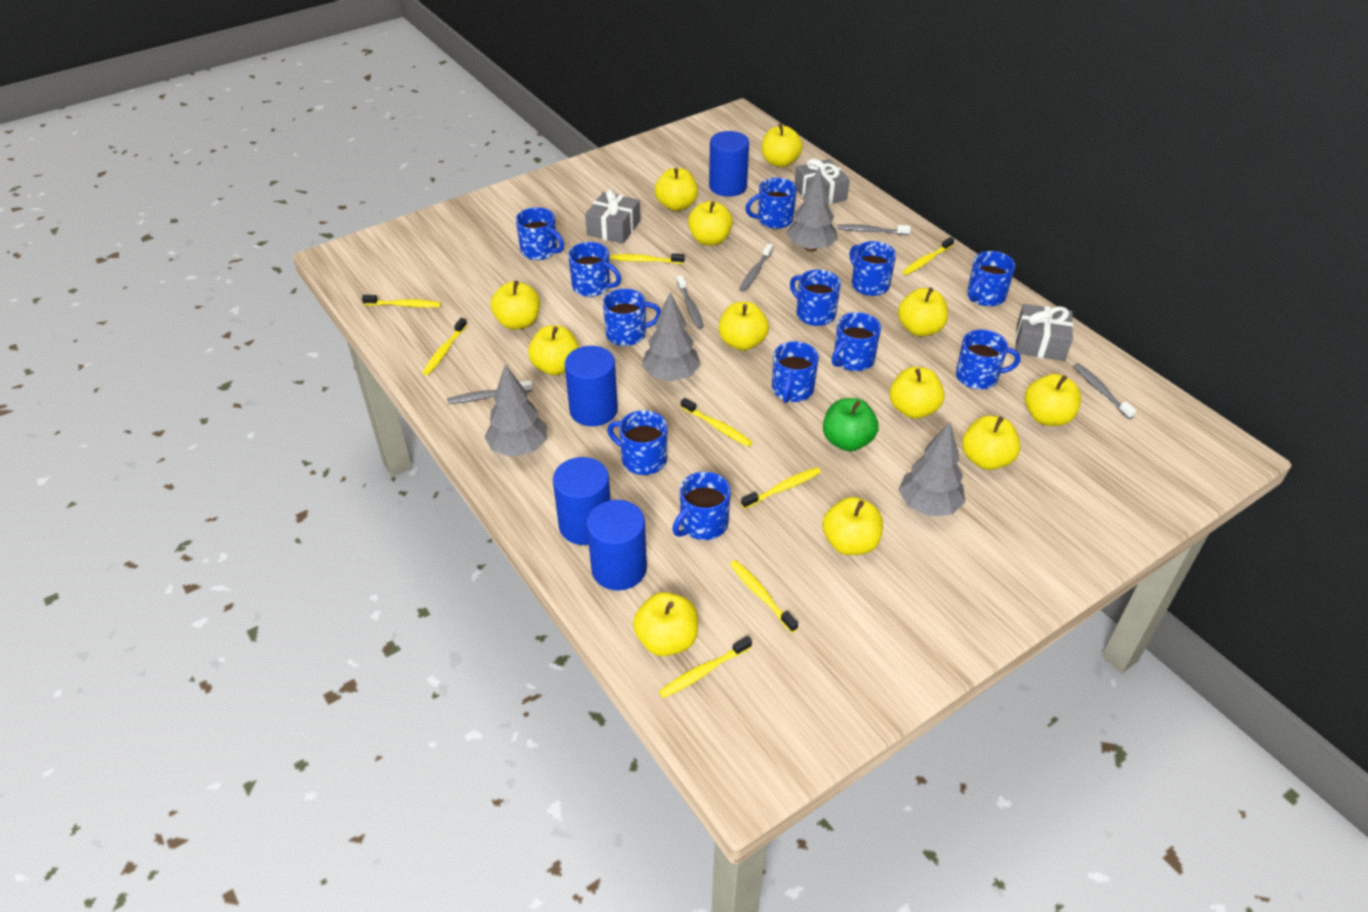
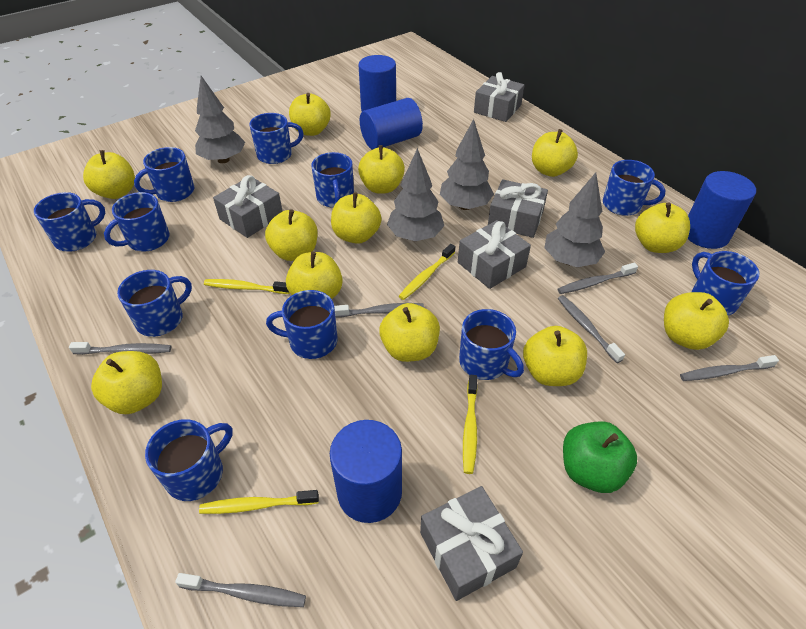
blue mug: 12 -> 11
grey gift: 3 -> 5
grey toothbrush: 5 -> 6
yellow toothbrush: 8 -> 4

